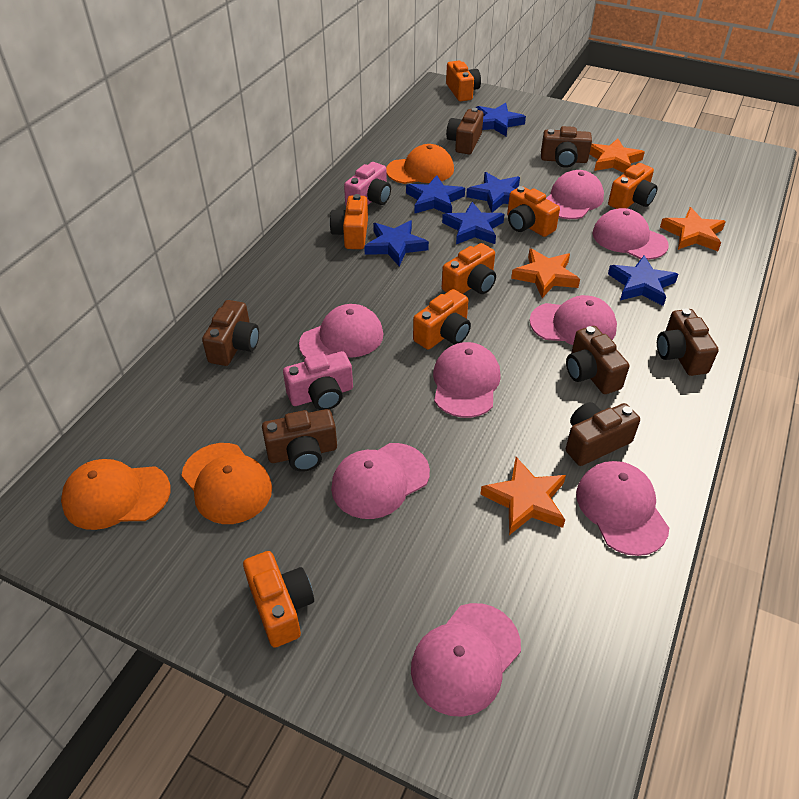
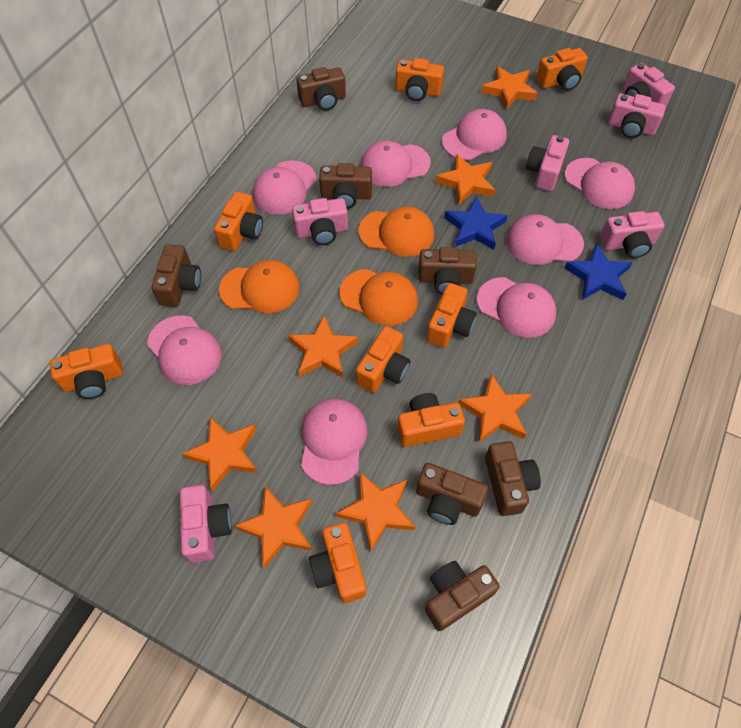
blue star: 6 -> 2
orange camera: 7 -> 8
orange star: 4 -> 7
pink camera: 2 -> 6

